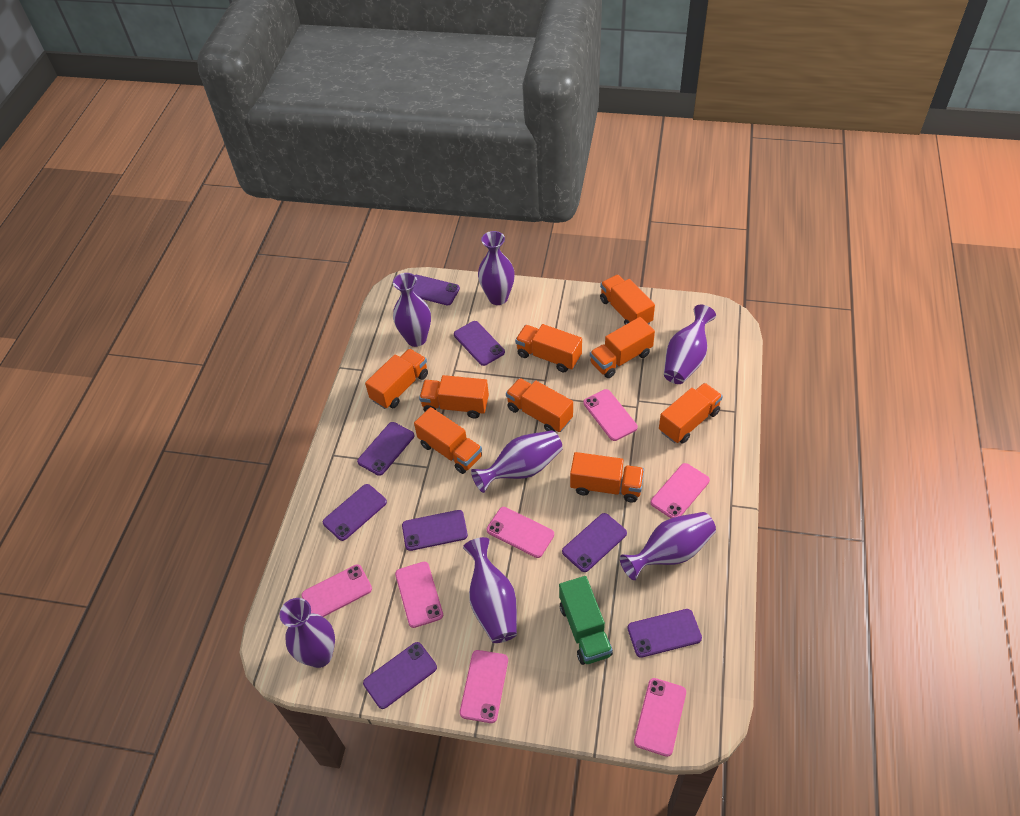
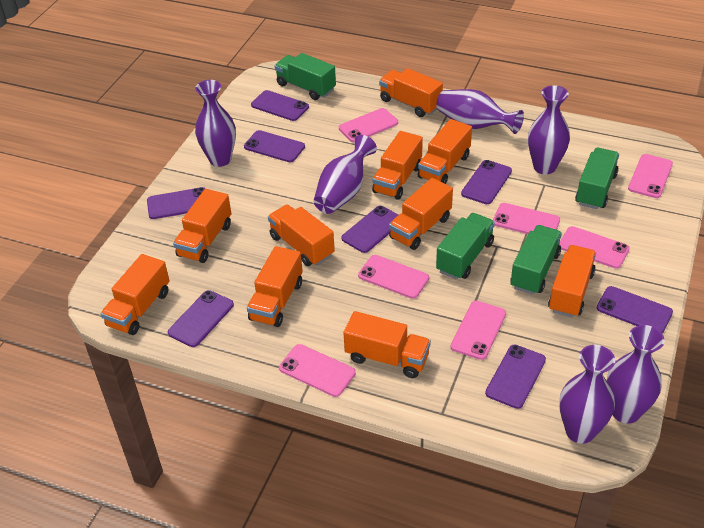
green truck: 1 -> 4
orange truck: 9 -> 10
purple vase: 7 -> 6

